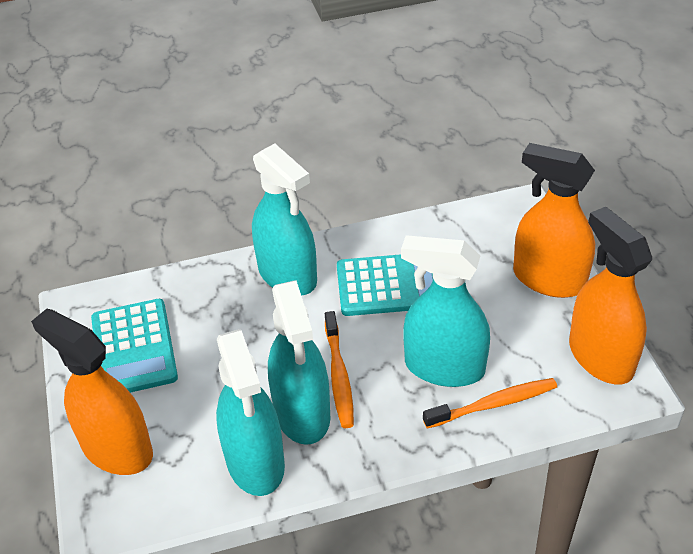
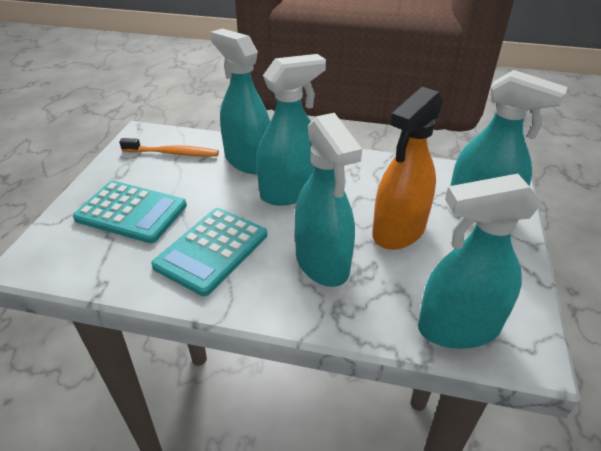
orange spray bottle: 3 -> 1
orange toothbrush: 2 -> 1
turquoise spray bottle: 4 -> 5

